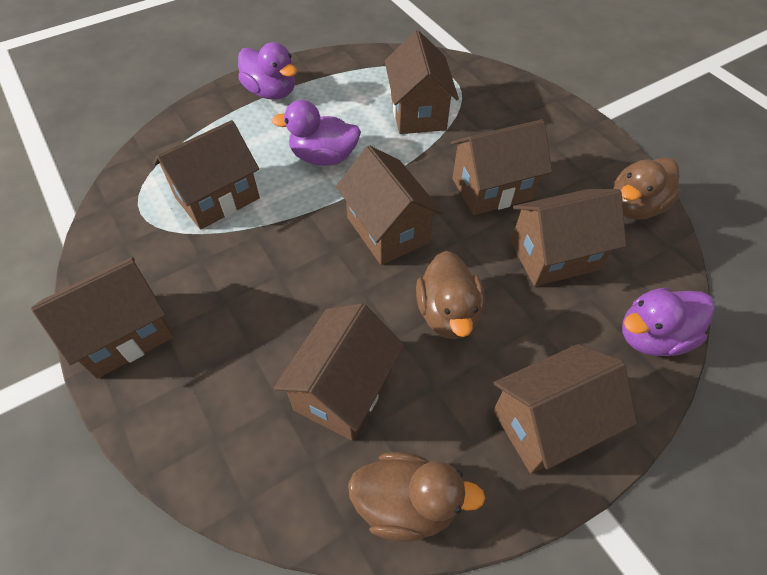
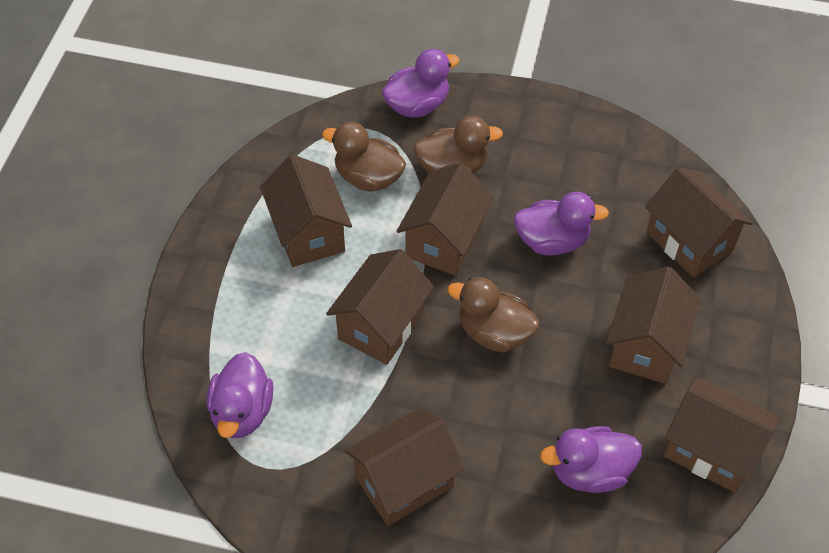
brown house: 8 -> 7
purple duck: 3 -> 4

